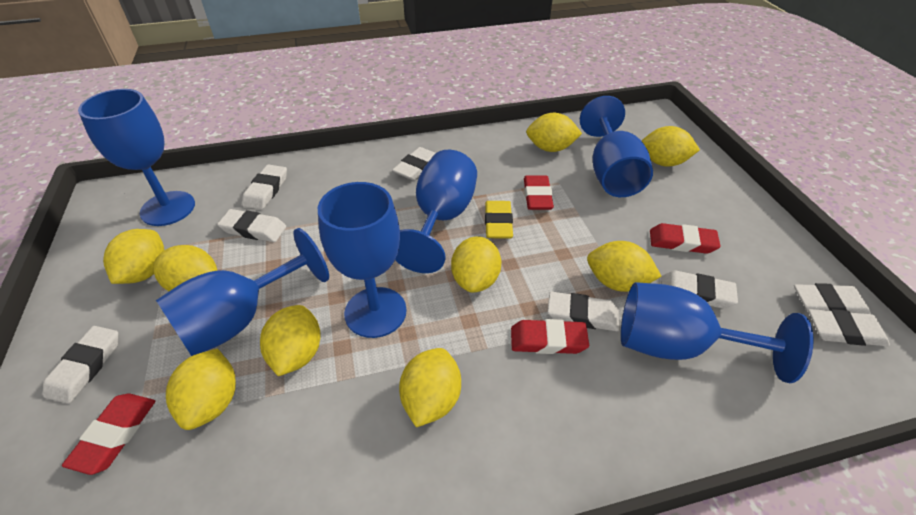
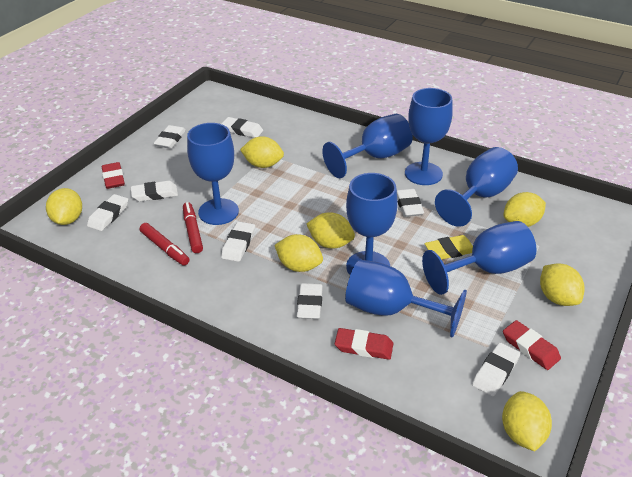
blue goblet: 6 -> 7
red eraser: 4 -> 3
red marker: 0 -> 2
yellow lemon: 9 -> 7

